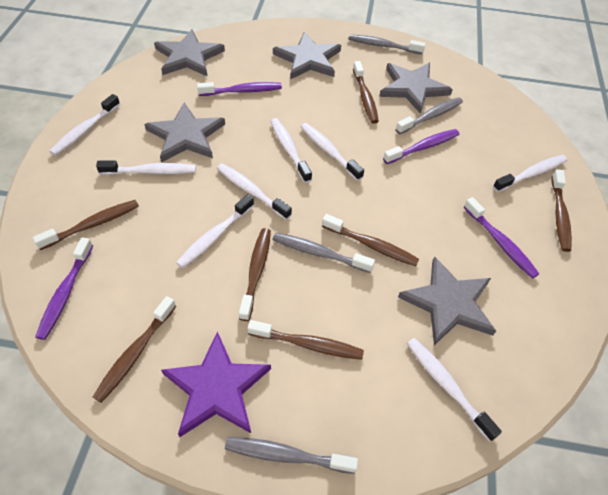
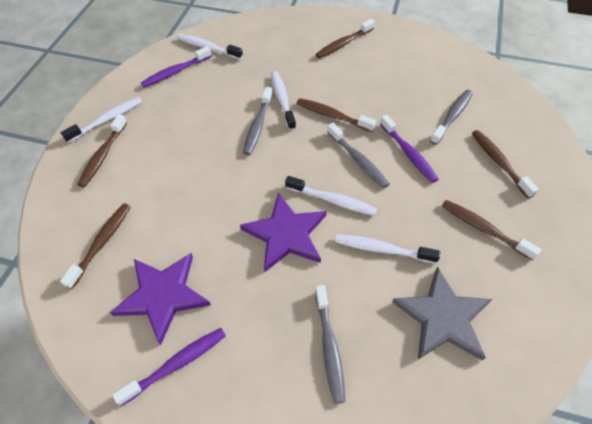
brown toothbrush: 7 -> 6
grey star: 5 -> 1
purple star: 1 -> 2
purple toothbrush: 4 -> 3
white toothbrush: 8 -> 5

